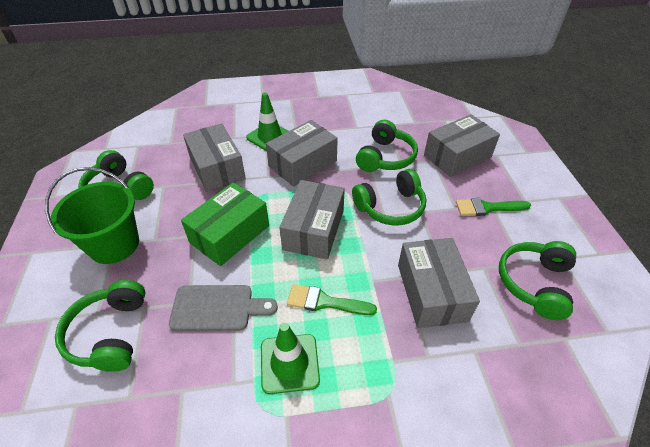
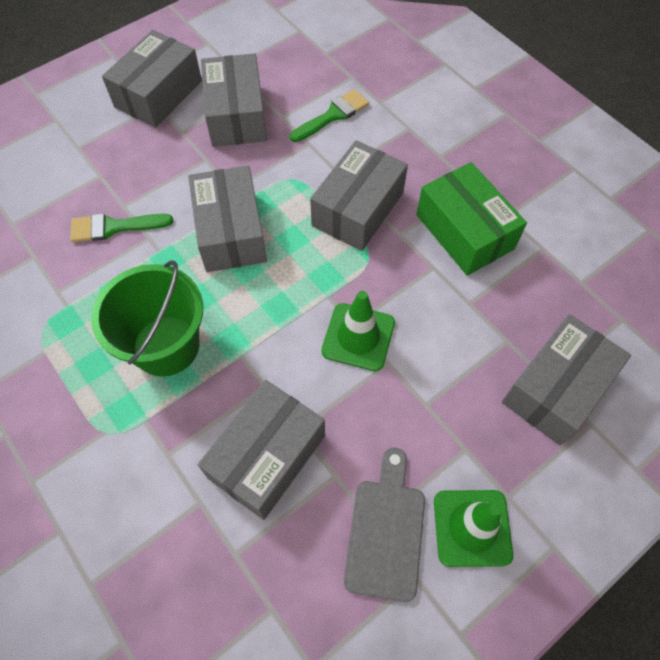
green headphones: 5 -> 0
grey box: 5 -> 6

